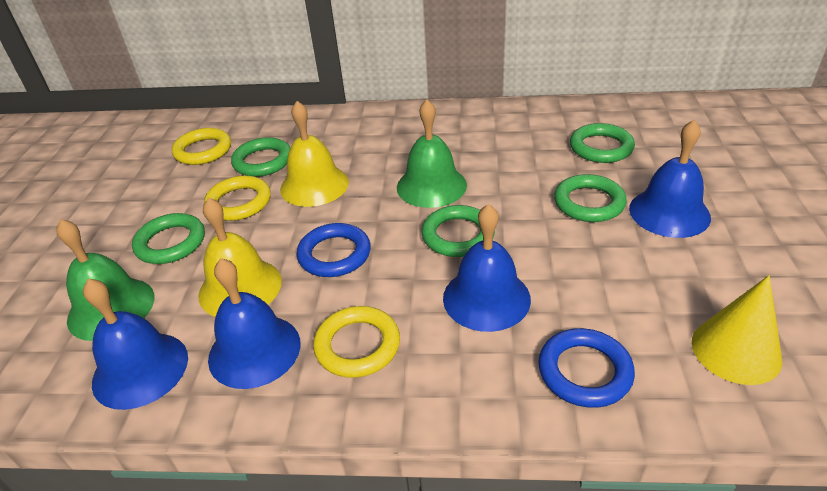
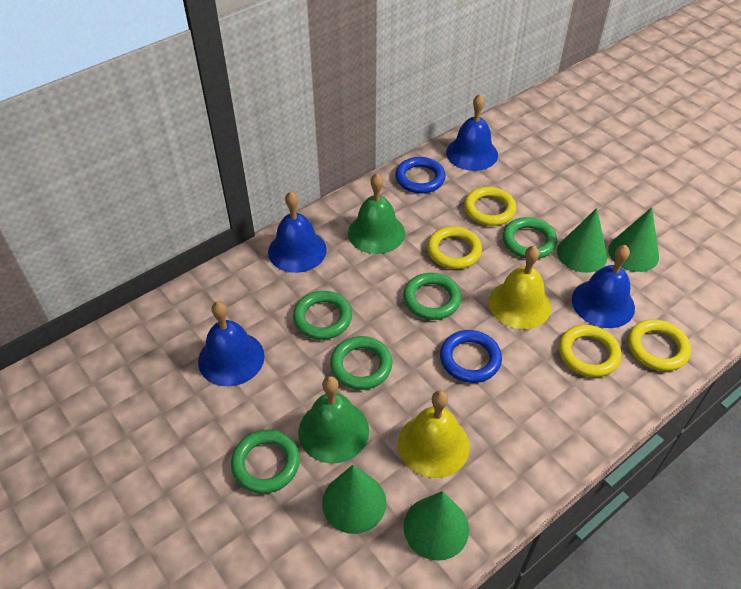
green cone: 0 -> 4
yellow cone: 1 -> 0
yellow ring: 3 -> 4

